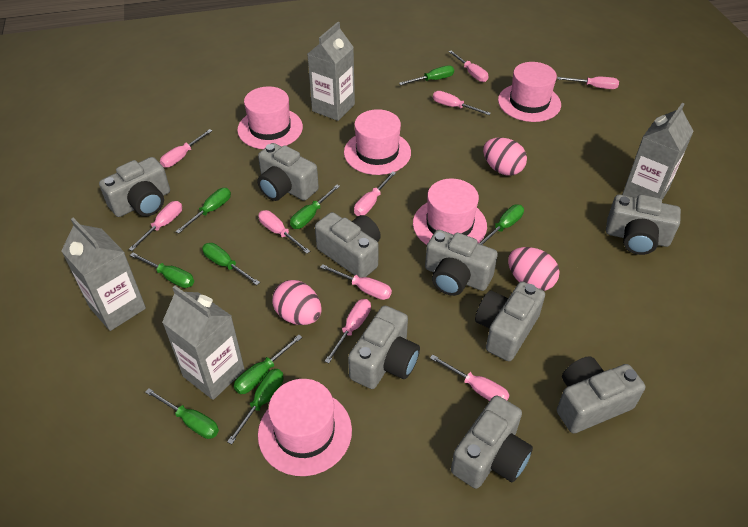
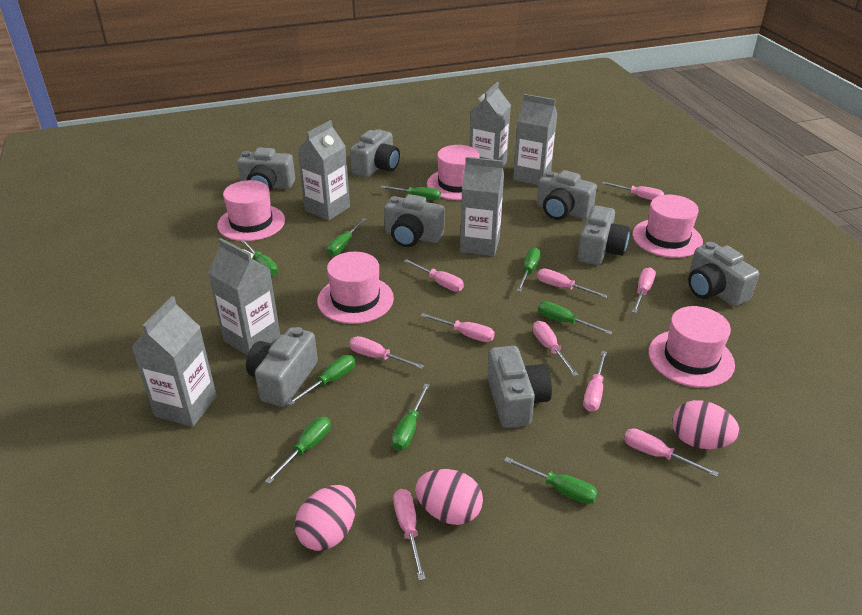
grey camera: 9 -> 8
grey carton: 4 -> 6

